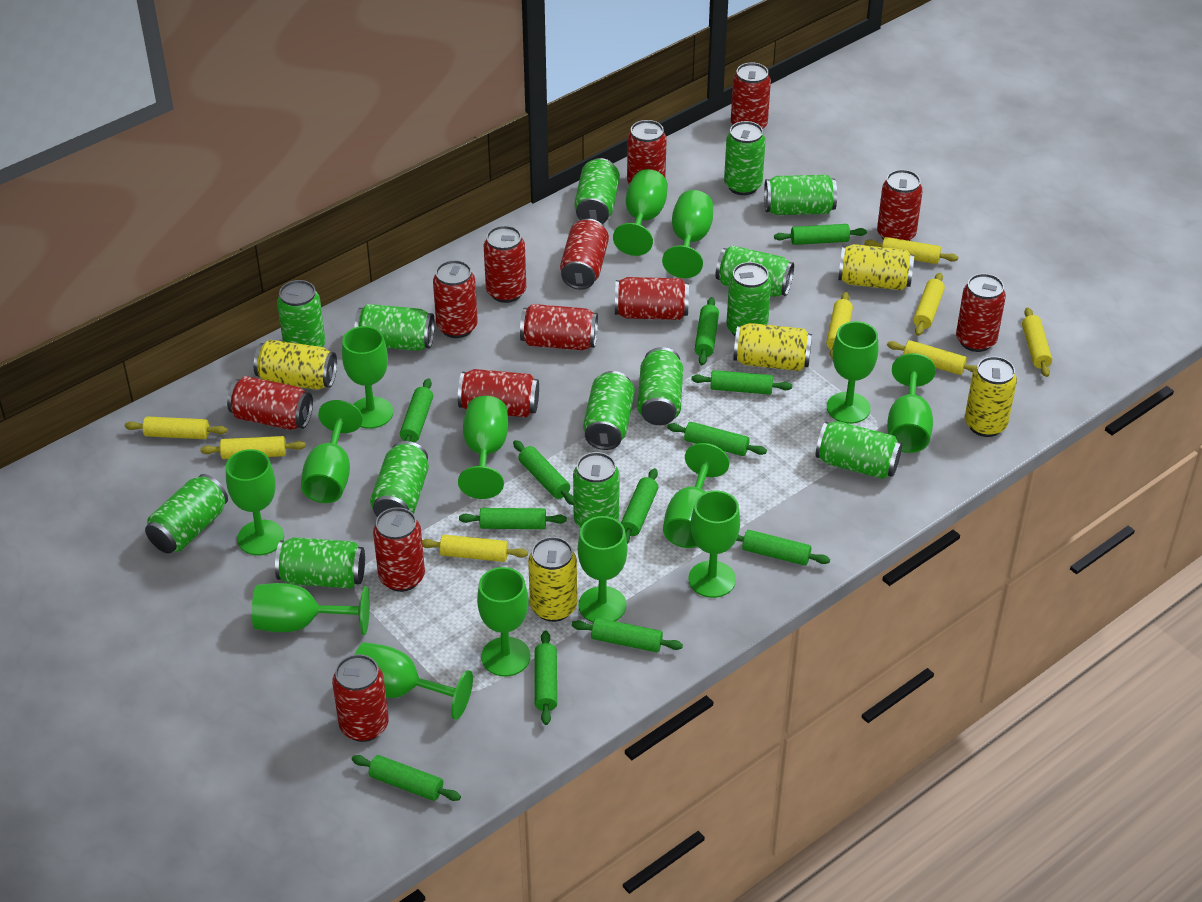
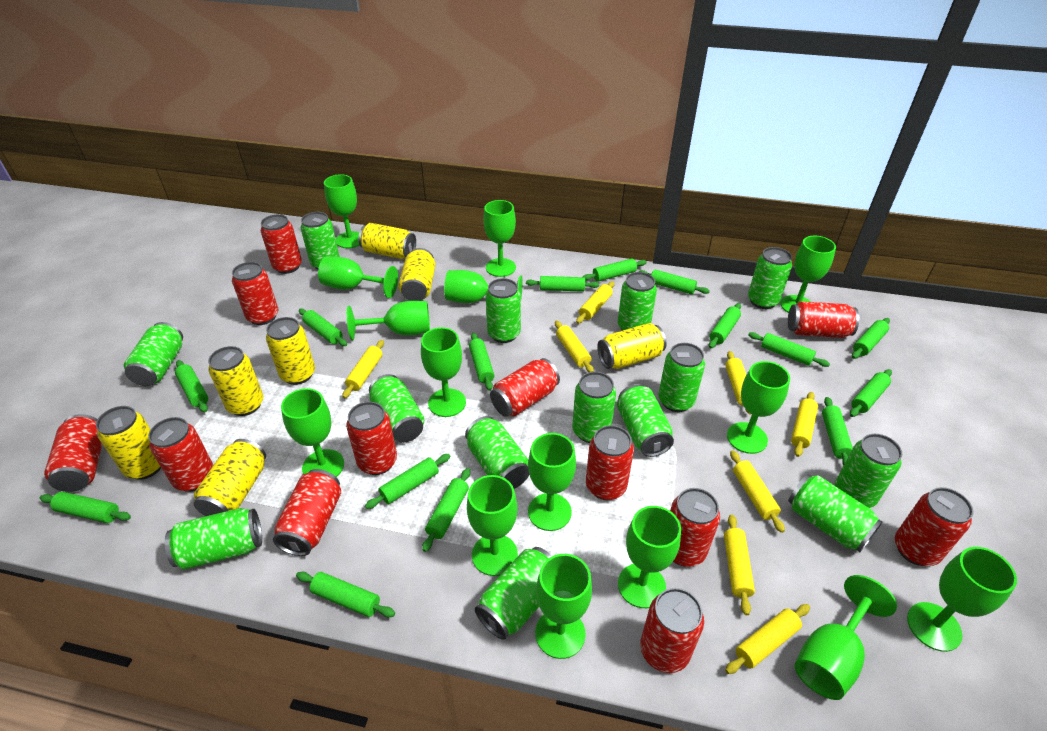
green goblet: 14 -> 15
green rolling pin: 12 -> 15
red can: 13 -> 12
yellow can: 5 -> 7

